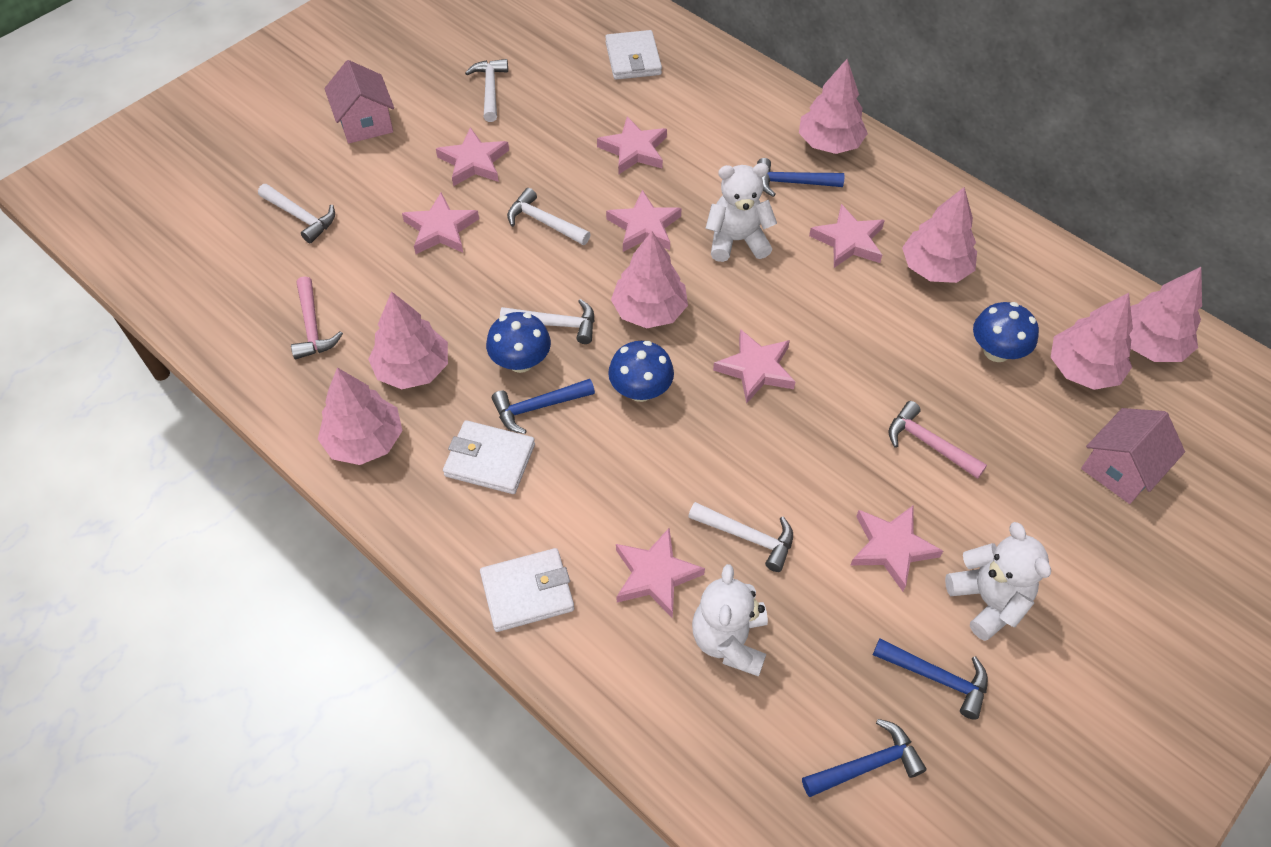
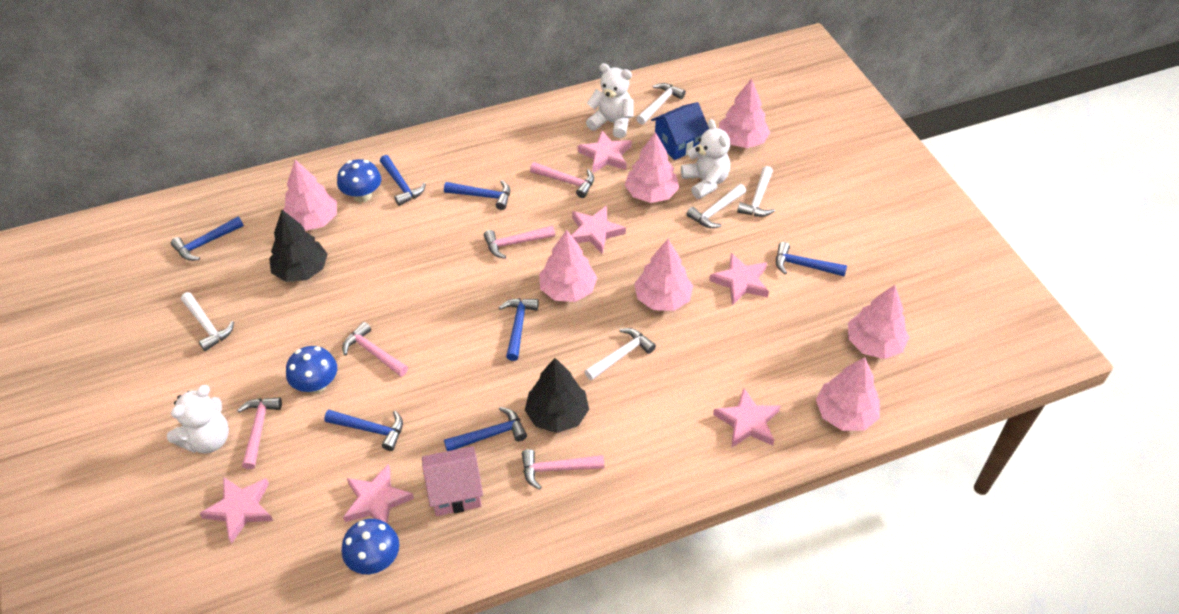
black tree: 0 -> 2
blue hammer: 4 -> 7
blue house: 0 -> 1
pink hammer: 2 -> 5
pink house: 2 -> 1
pink star: 8 -> 6
white wallet: 3 -> 0

